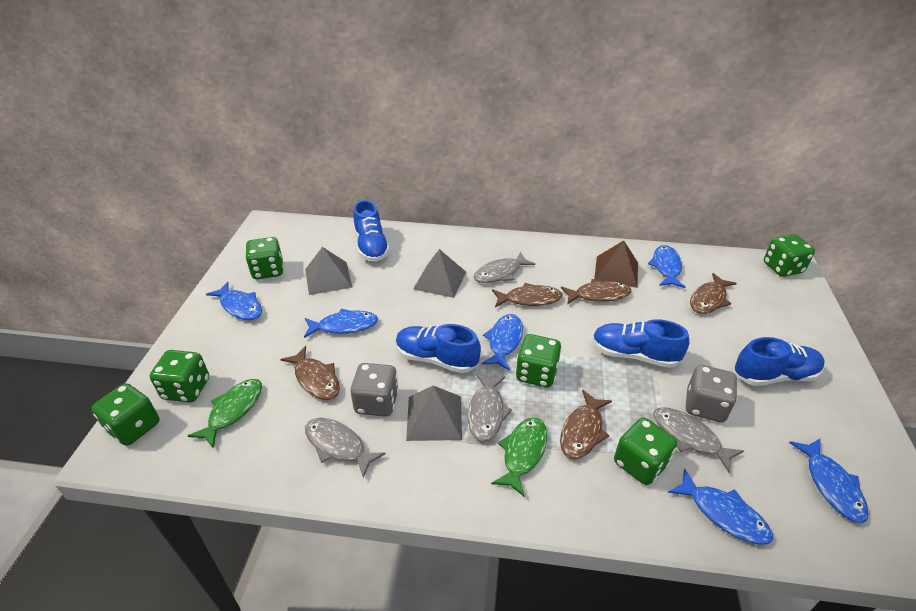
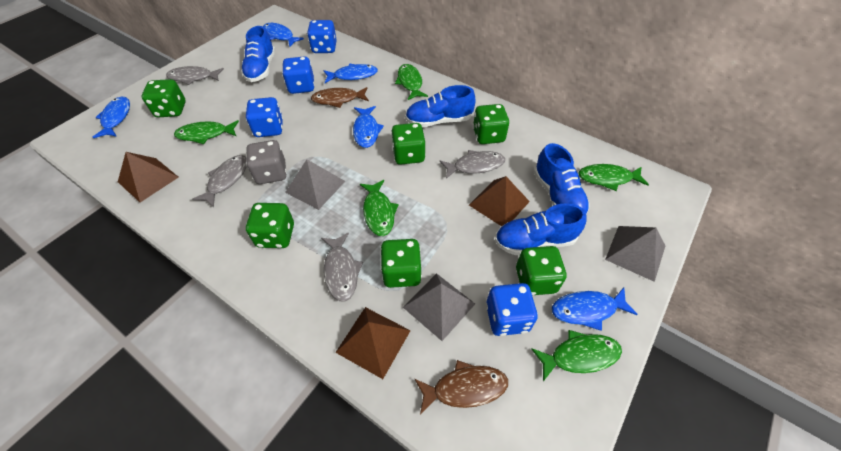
blue dice: 0 -> 4
blue fish: 6 -> 5
brown fish: 5 -> 2
brown pyramid: 1 -> 3
green fish: 2 -> 5
grey dice: 2 -> 1

